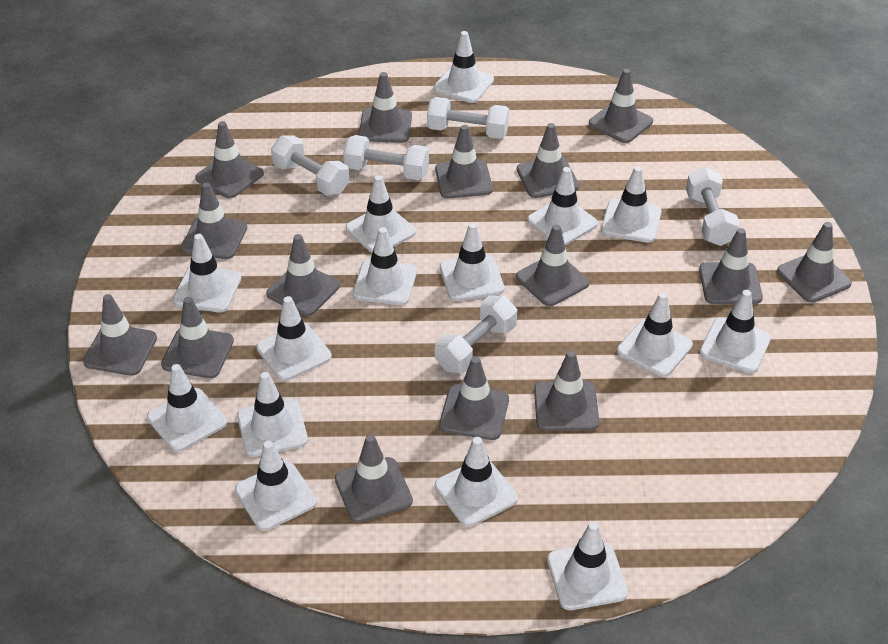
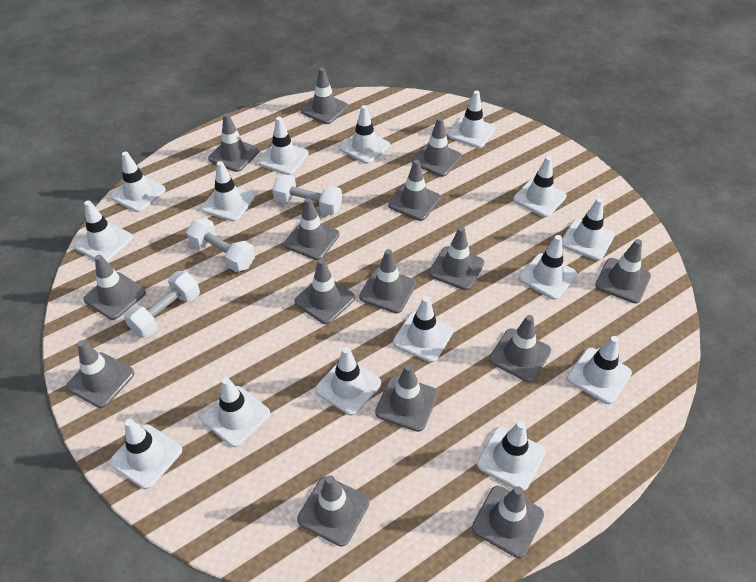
white dumbbell: 5 -> 3

